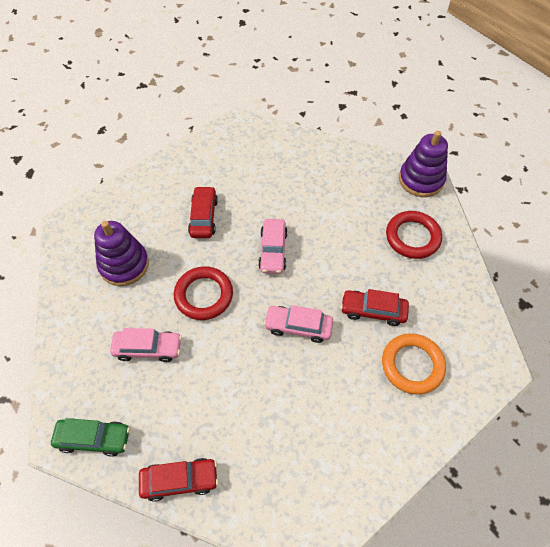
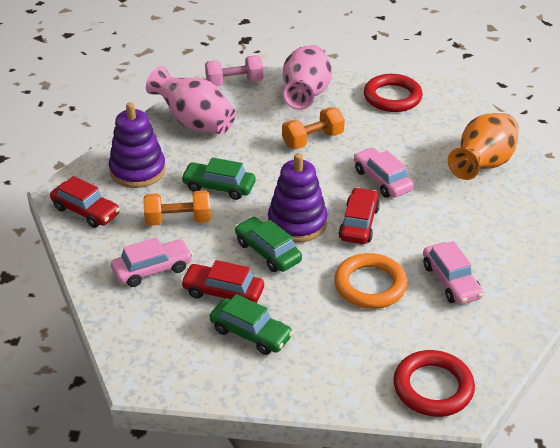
green car: 1 -> 3
orange dumbbell: 0 -> 2
orange vase: 0 -> 1
pink dumbbell: 0 -> 1
pink vase: 0 -> 2

